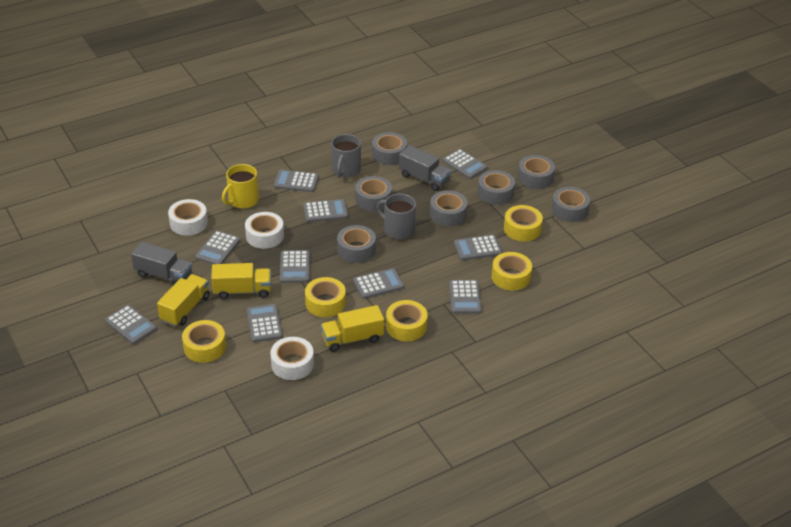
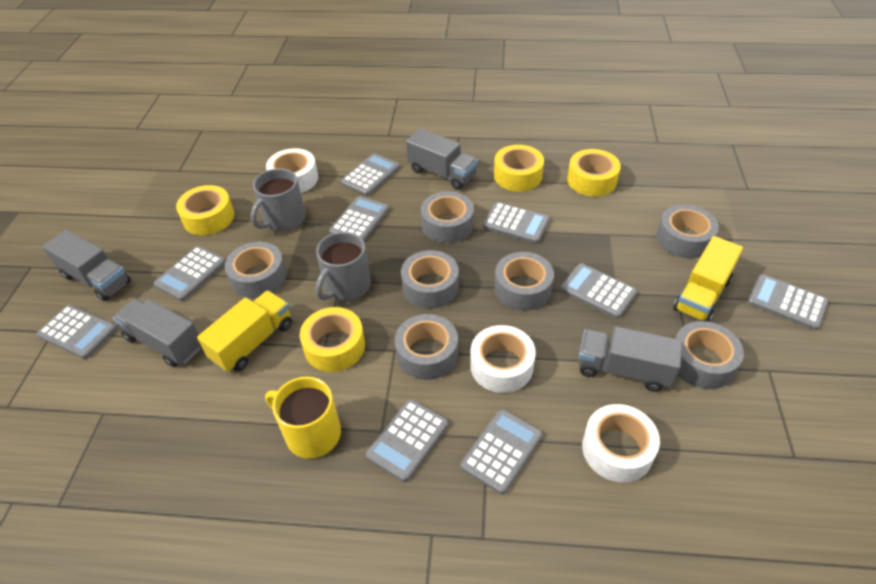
grey calculator: 10 -> 9
grey truck: 2 -> 4
yellow tape: 5 -> 4
yellow truck: 3 -> 2

